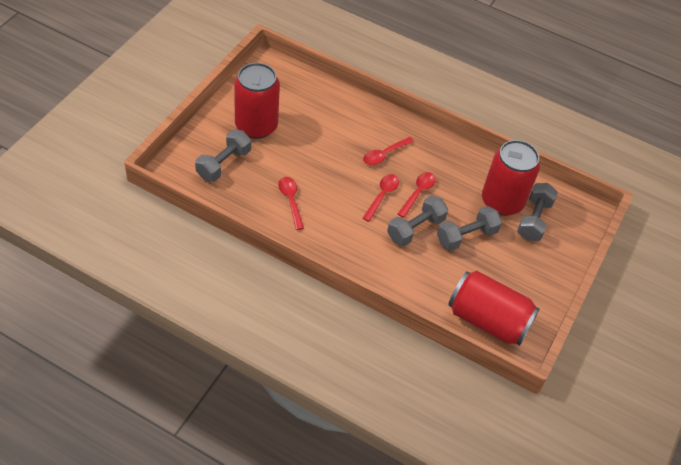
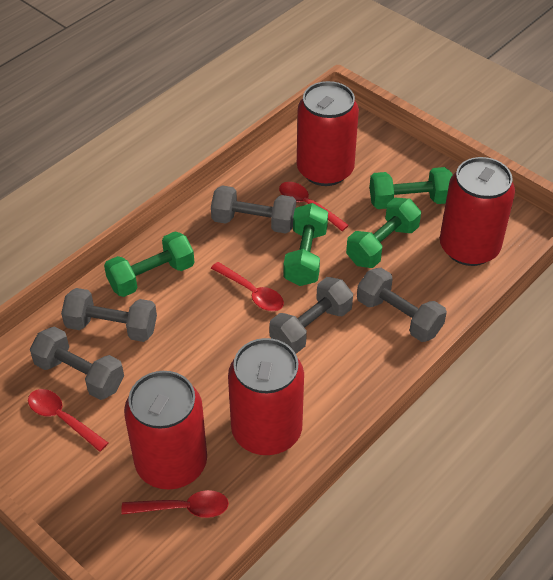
green dumbbell: 0 -> 4
grey dumbbell: 4 -> 5
red can: 3 -> 4

